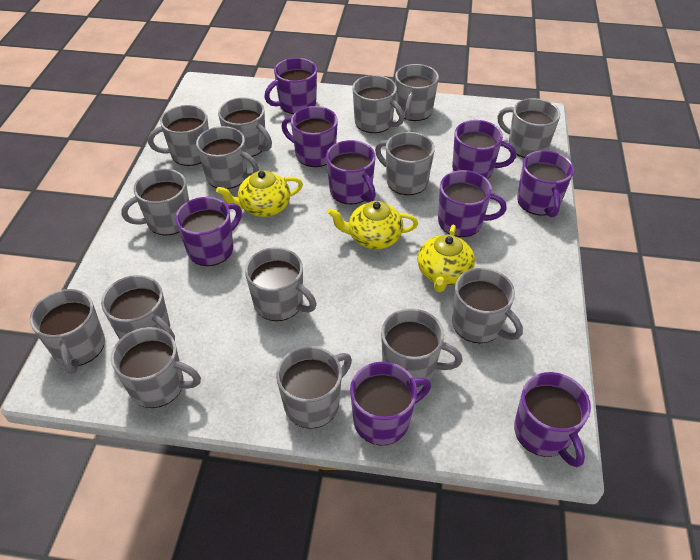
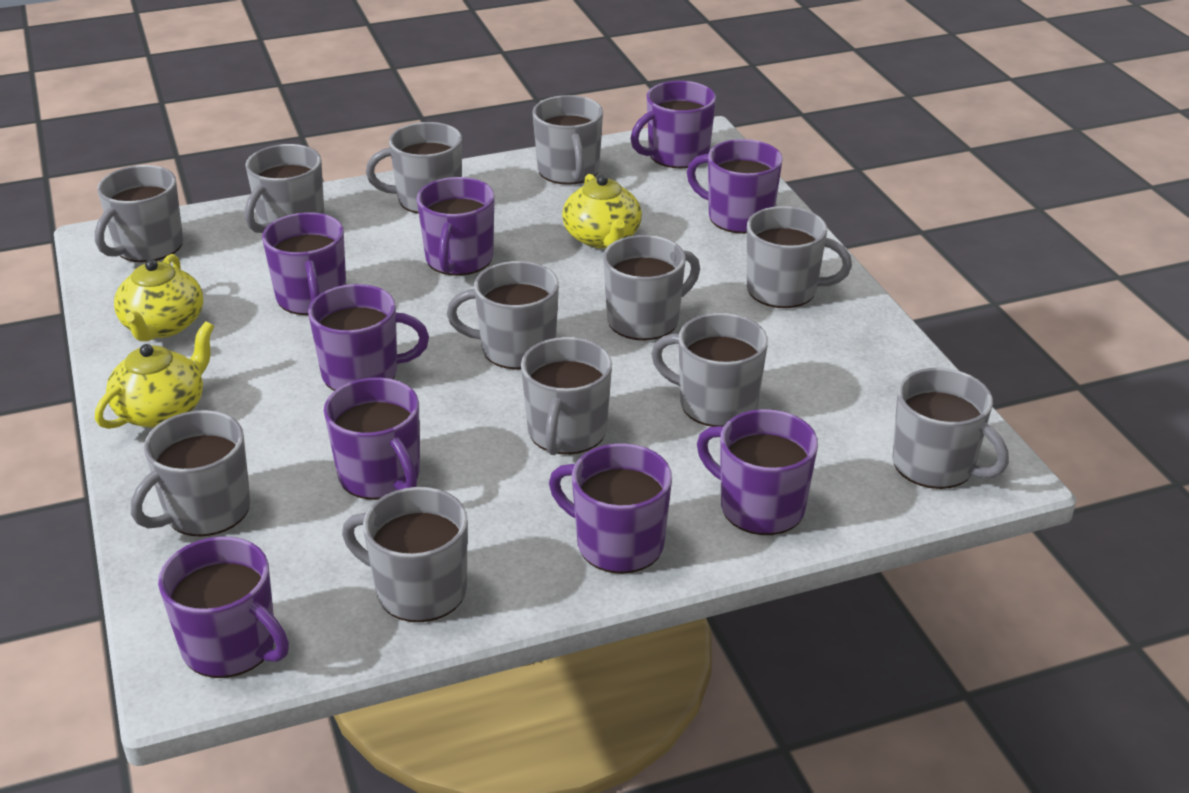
grey mug: 15 -> 12

